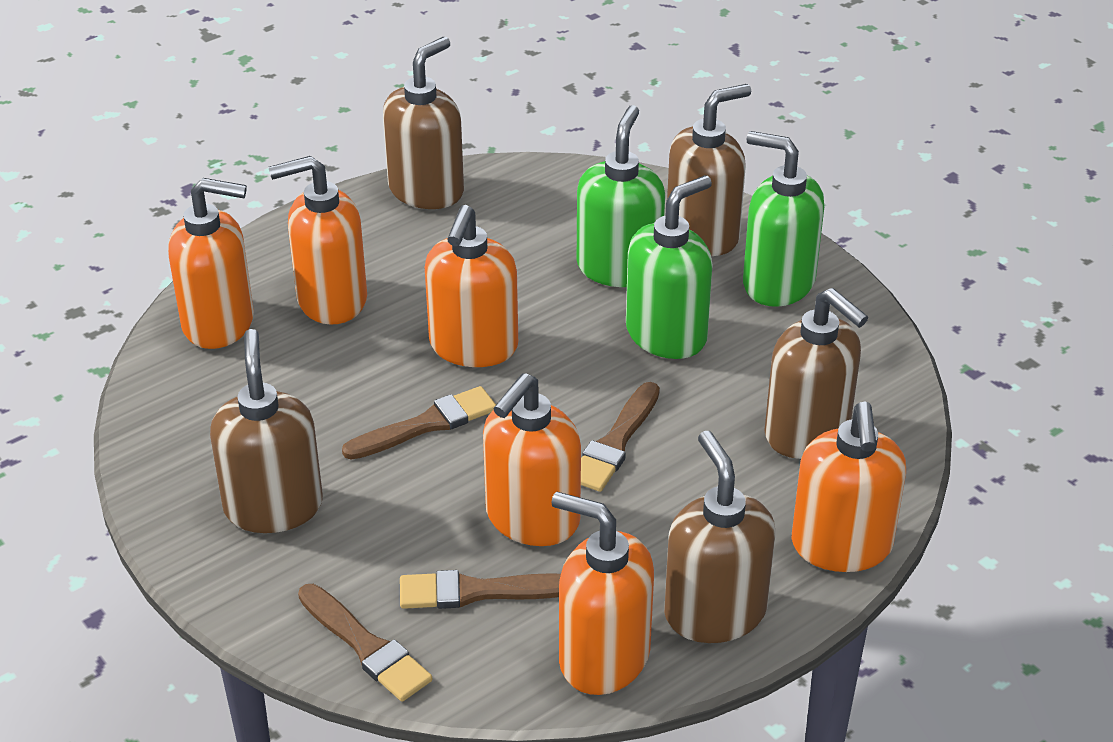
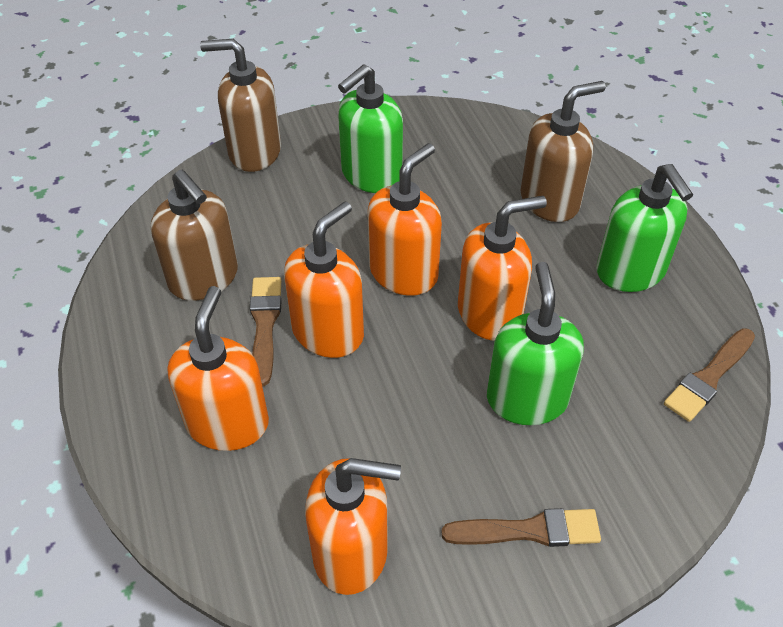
brown brush: 4 -> 3
brown soap dispenser: 5 -> 3
orange soap dispenser: 6 -> 5

